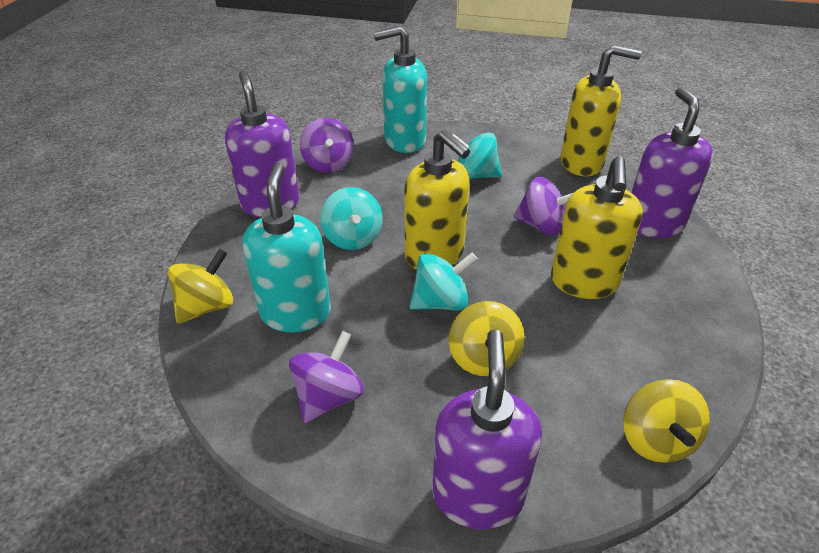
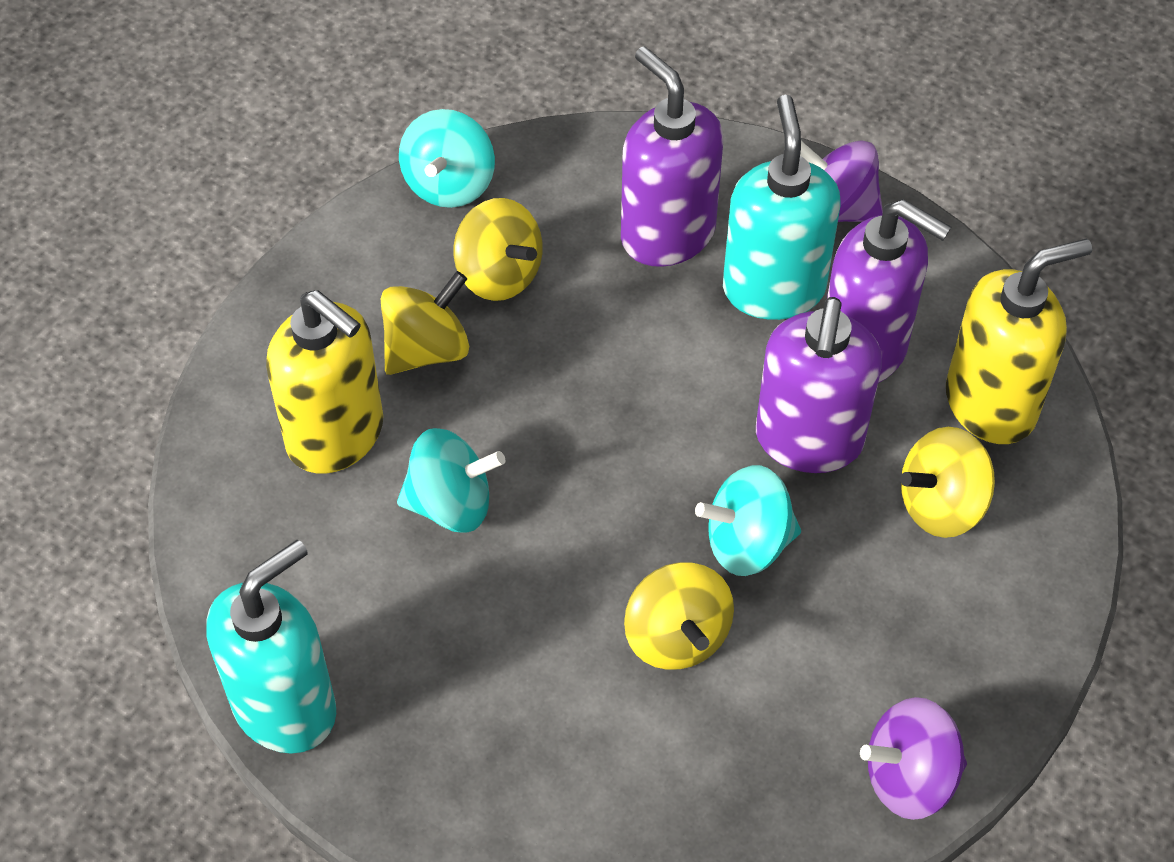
purple spinning top: 3 -> 2
yellow soap dispenser: 3 -> 2
yellow spinning top: 3 -> 4

